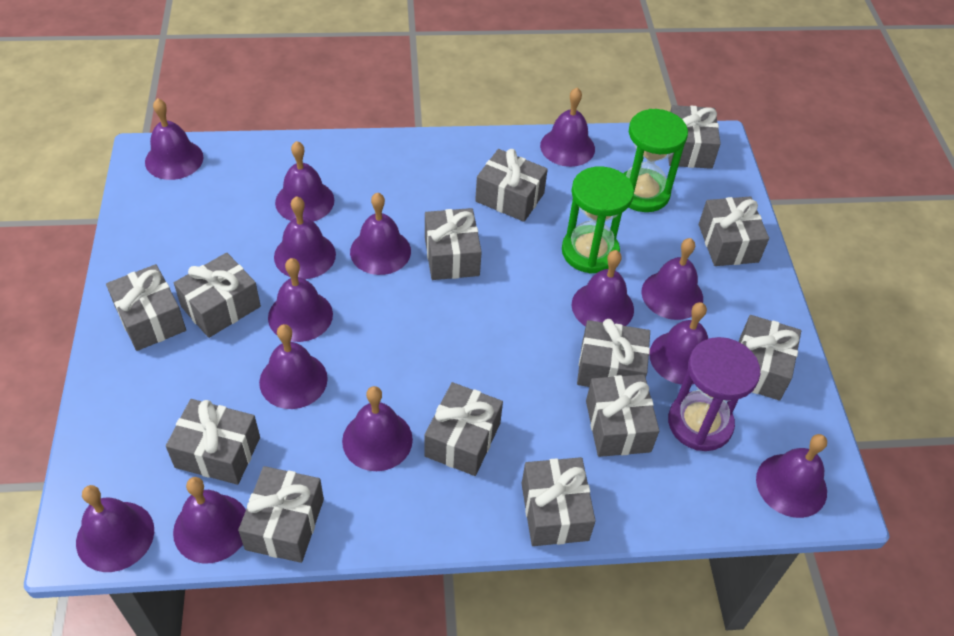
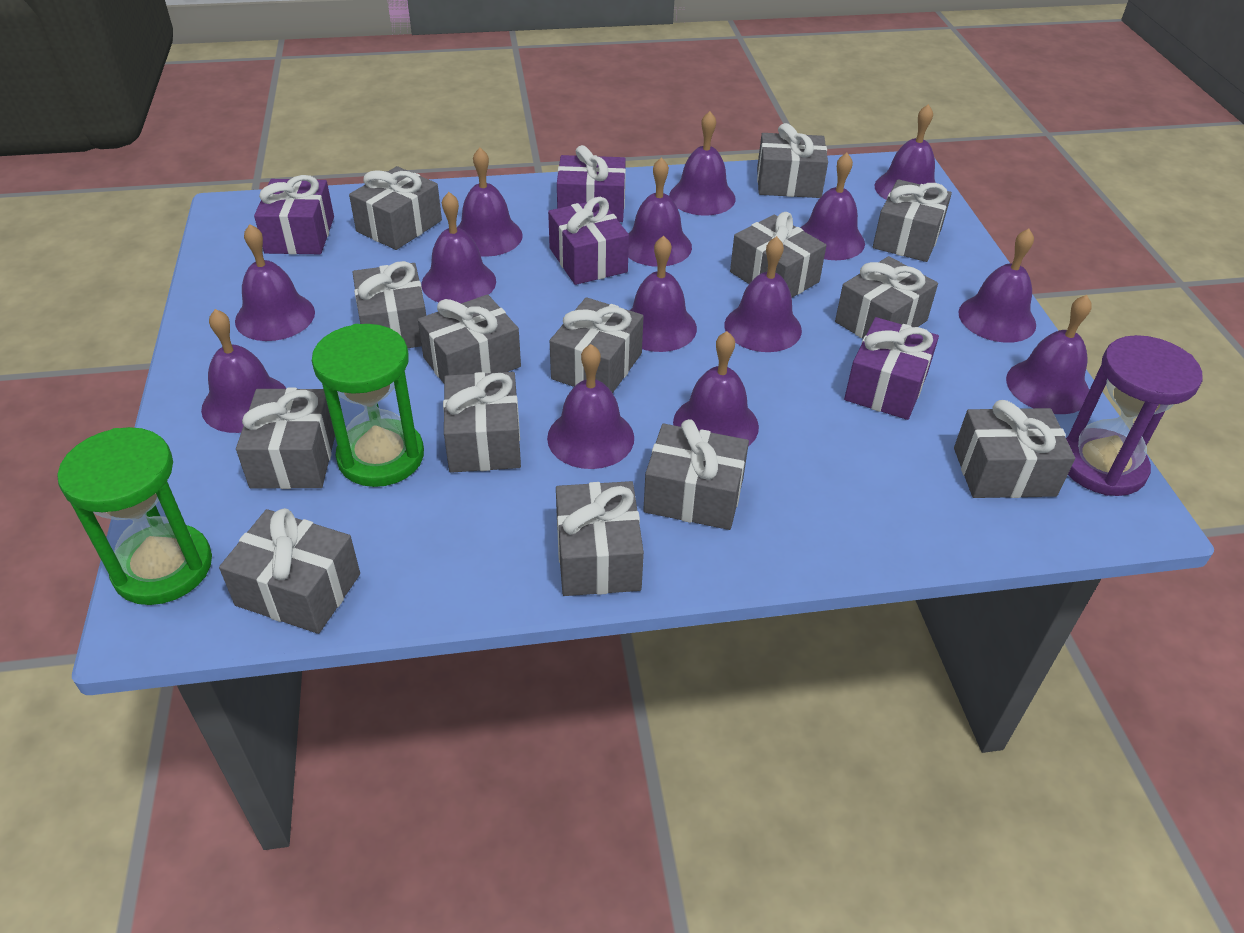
grey gift: 13 -> 14
purple gift: 0 -> 4

